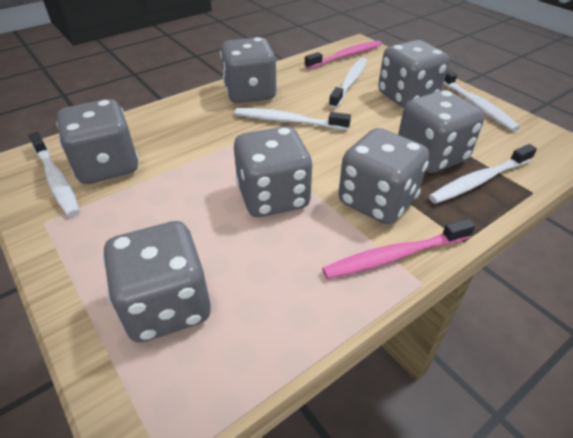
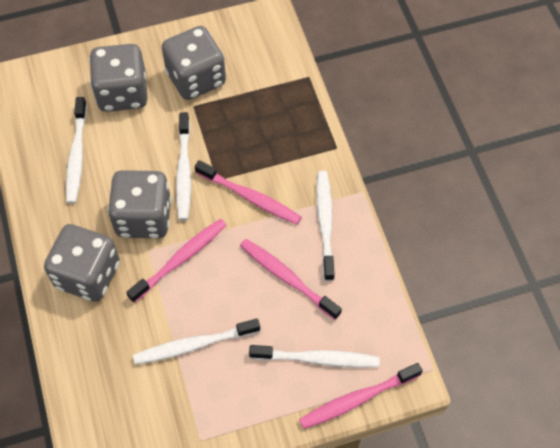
grey dice: 7 -> 4
pink toothbrush: 2 -> 4

